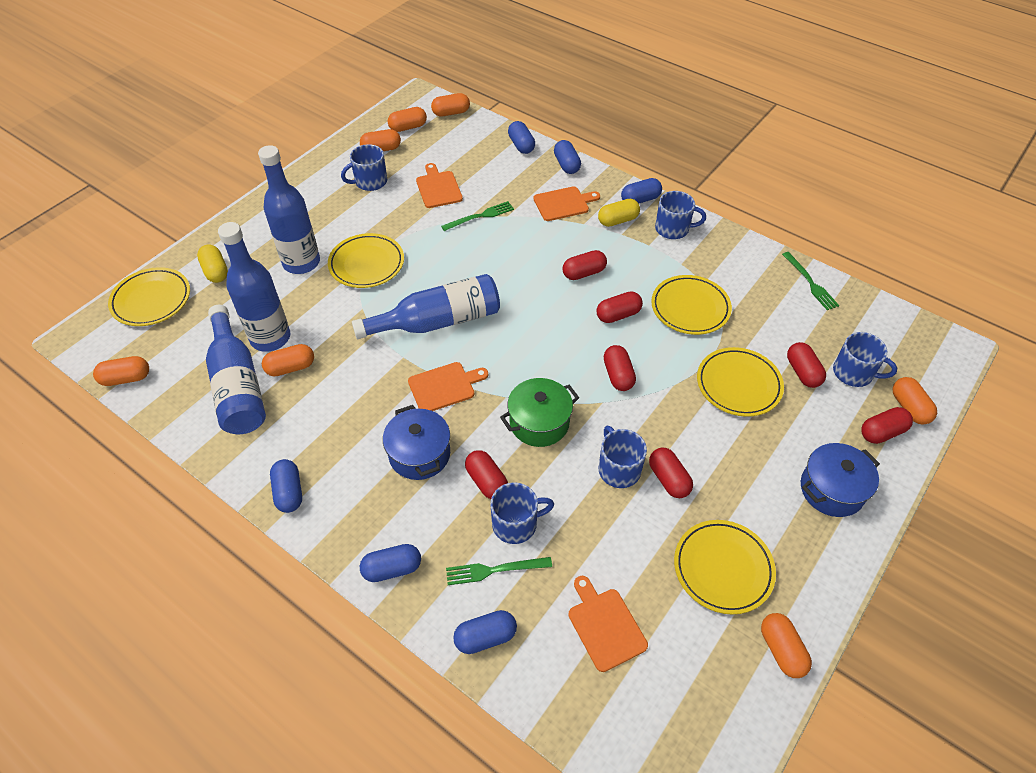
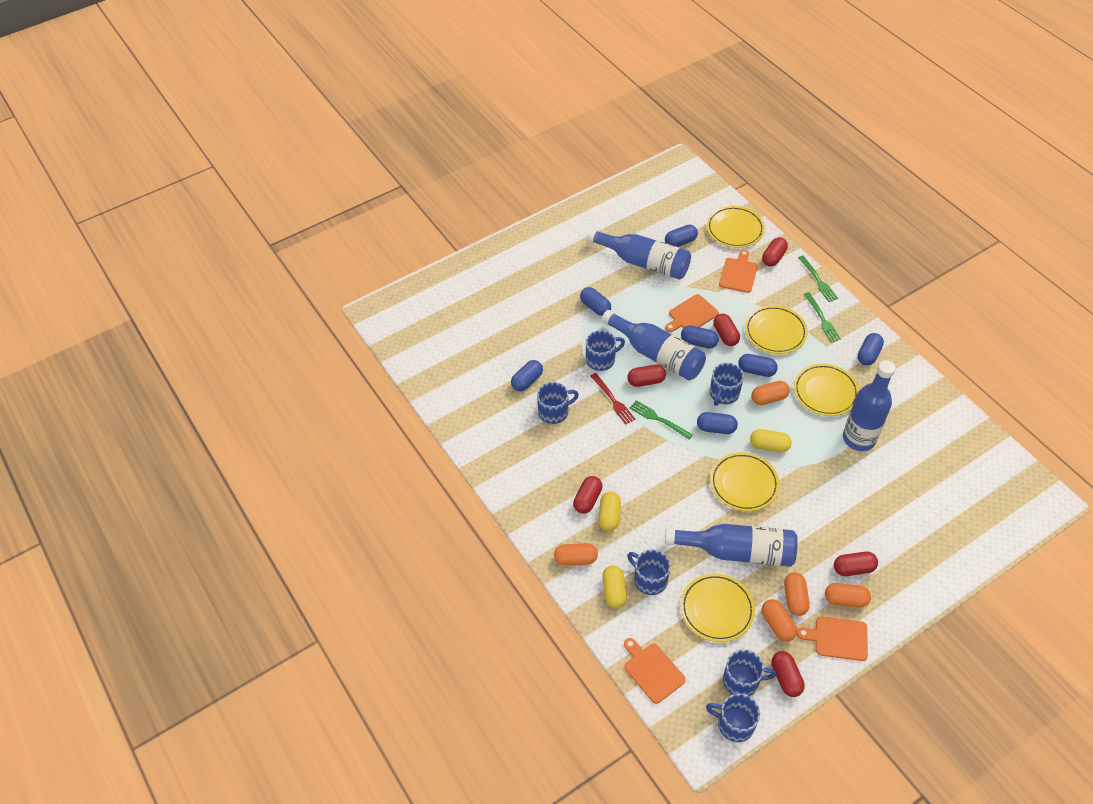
blue capsule: 6 -> 7
blue mug: 5 -> 6
blue pot: 2 -> 0
green pot: 1 -> 0
orange capsule: 7 -> 5
red capsule: 7 -> 6
red fork: 0 -> 1
yellow capsule: 2 -> 3

